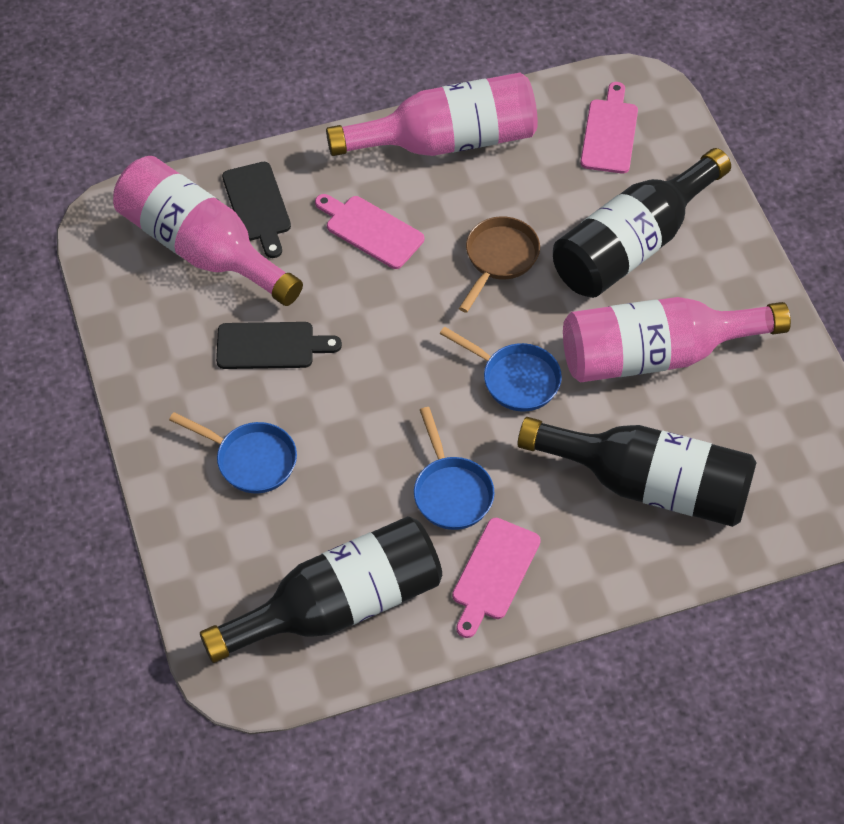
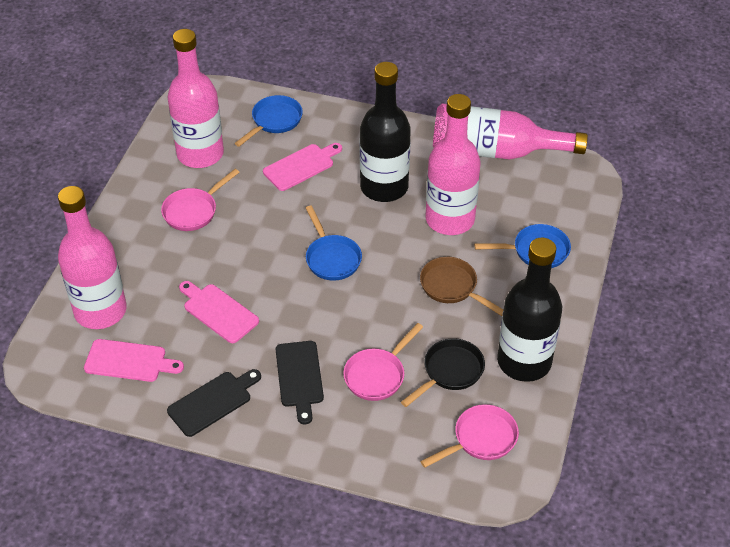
black bottle: 3 -> 2
black pan: 0 -> 1
pink bottle: 3 -> 4
pink pan: 0 -> 3

